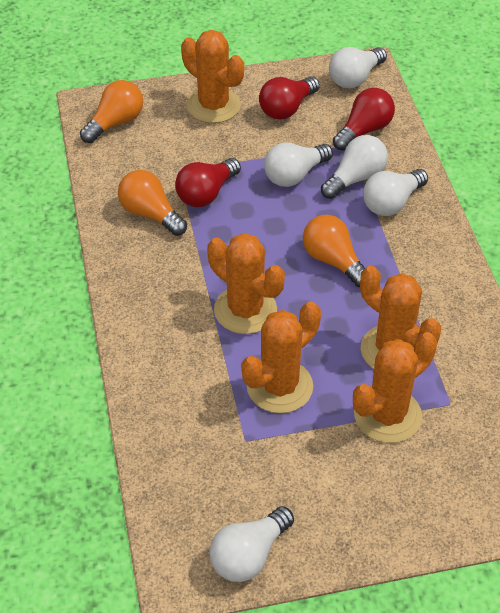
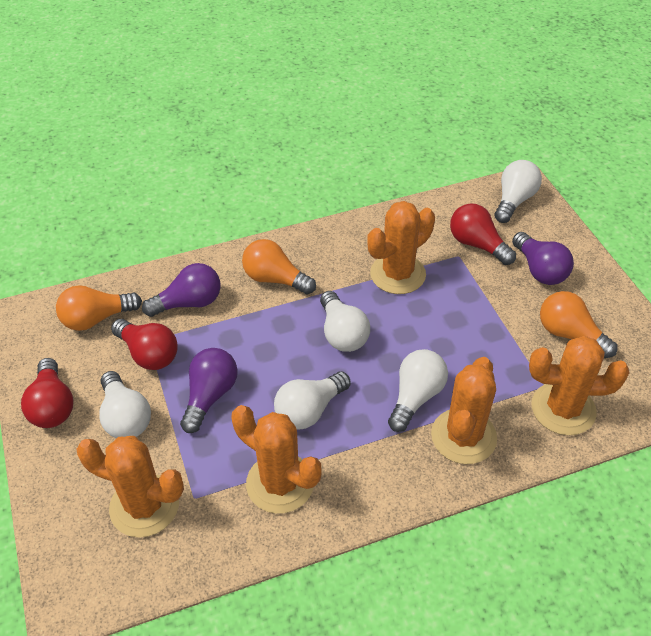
purple light bulb: 0 -> 3

